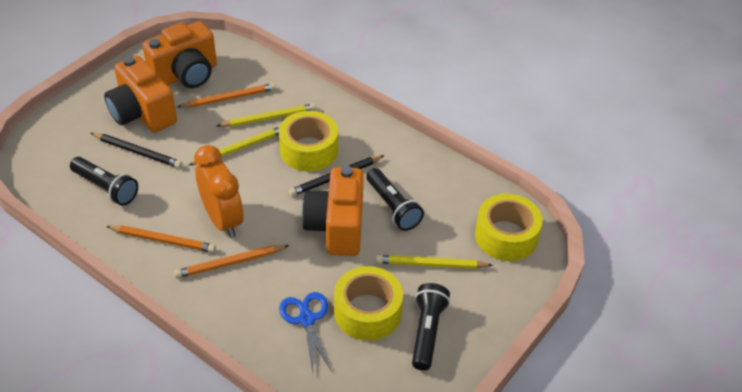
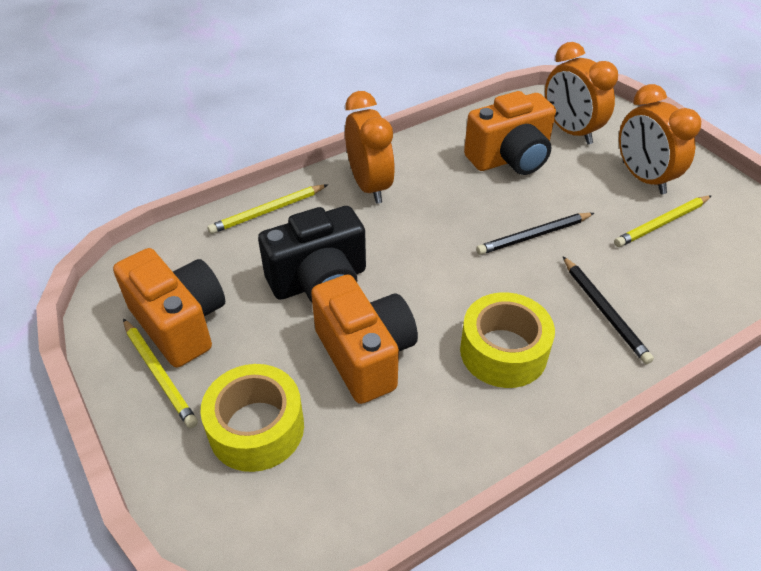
black camera: 0 -> 1
black flashlight: 3 -> 0
blue scissors: 1 -> 0
orange clock: 1 -> 3
orange pencil: 3 -> 0
yellow tape: 3 -> 2

